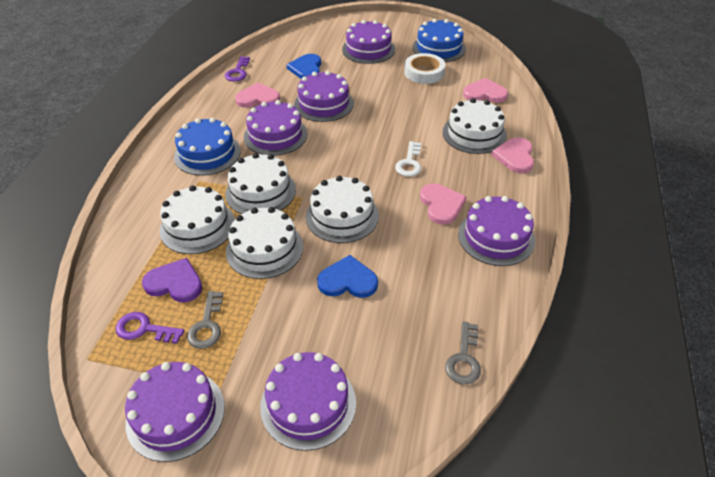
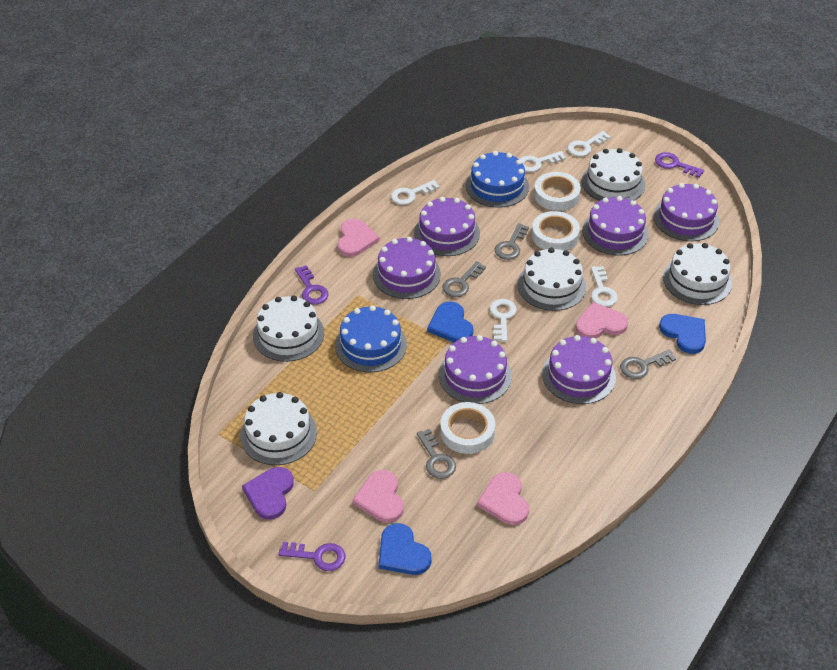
blue heart: 2 -> 3
grey key: 2 -> 4
purple key: 2 -> 3
white key: 1 -> 5
white tape: 1 -> 3

